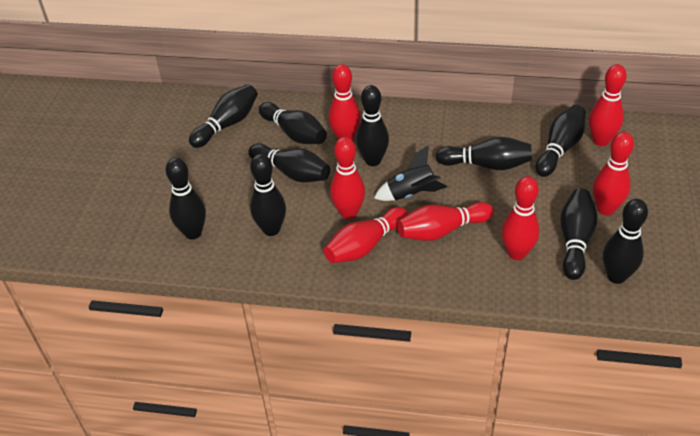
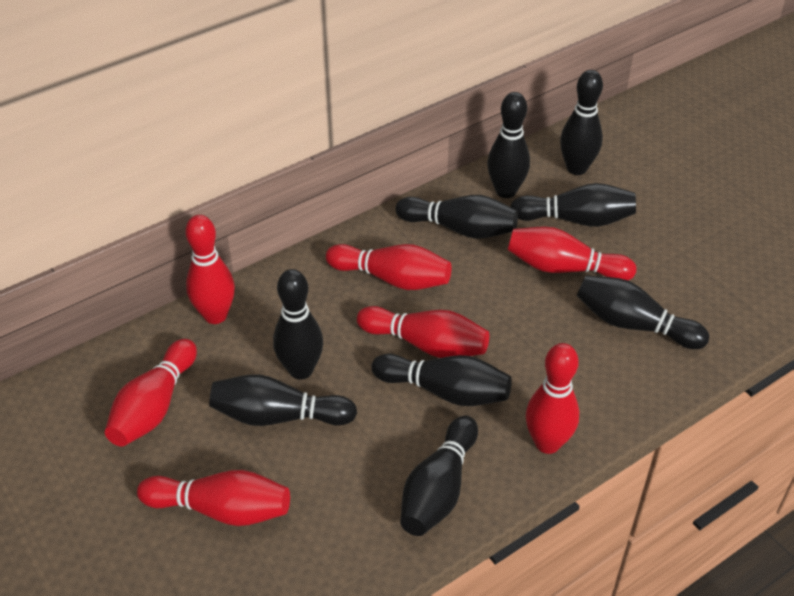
black bowling pin: 10 -> 9
black rocket: 1 -> 0

